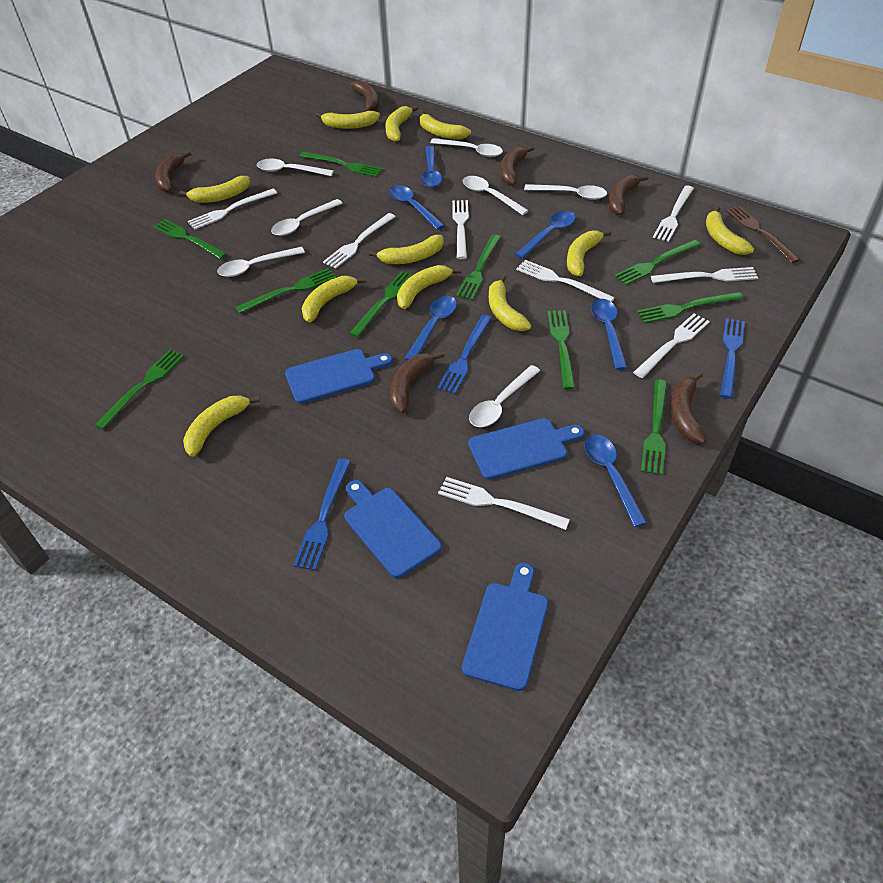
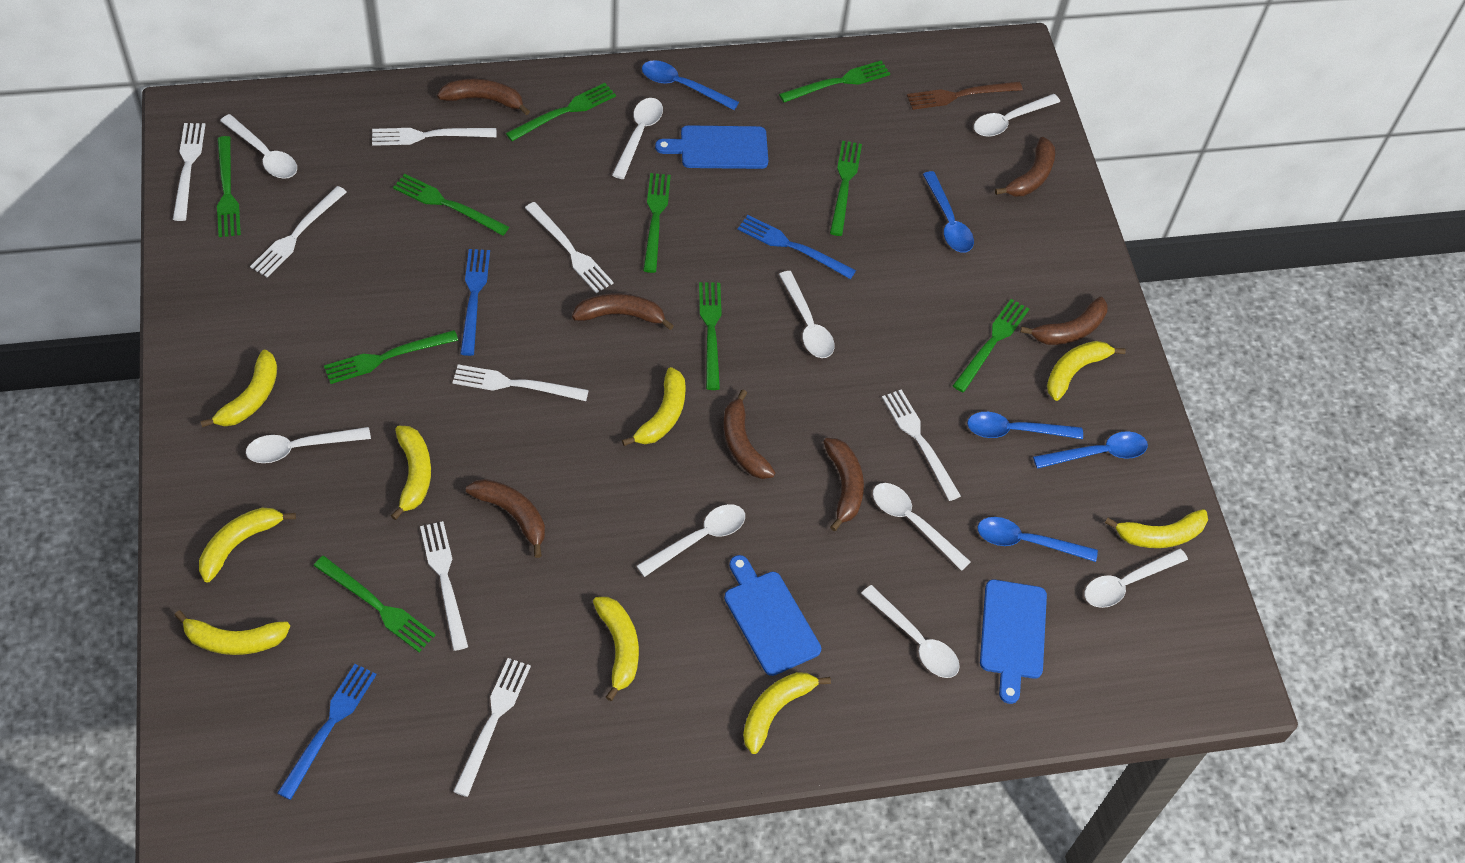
blue cutting board: 4 -> 3
blue spoon: 6 -> 5
brown banana: 6 -> 7
white spoon: 7 -> 9
yellow banana: 11 -> 9

